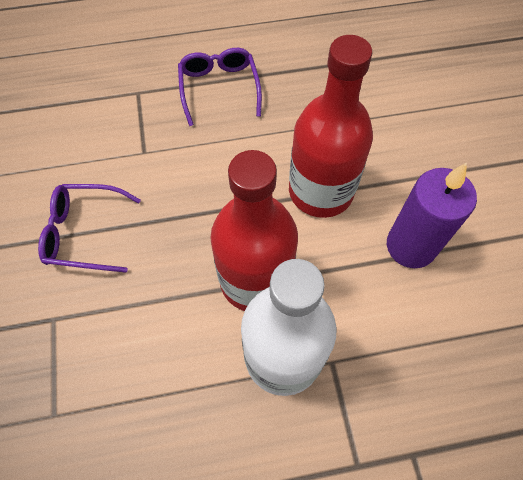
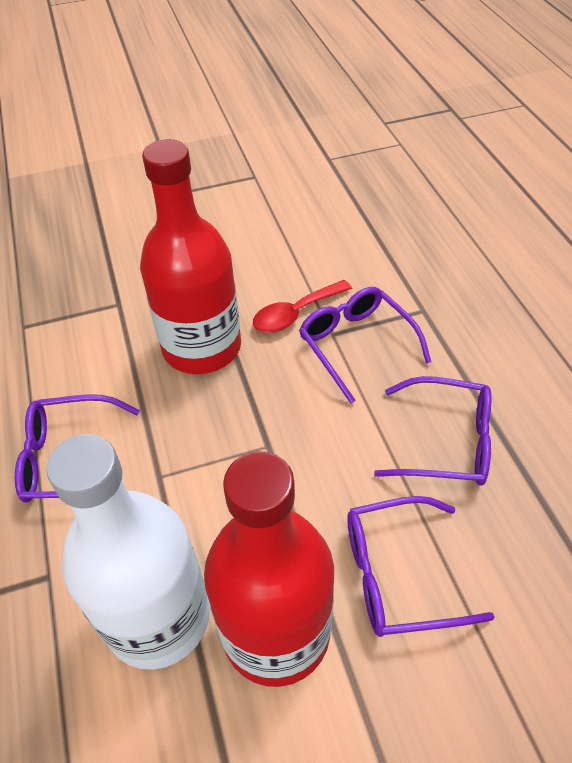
purple candle: 1 -> 0
purple glasses: 2 -> 4
red spoon: 0 -> 1

